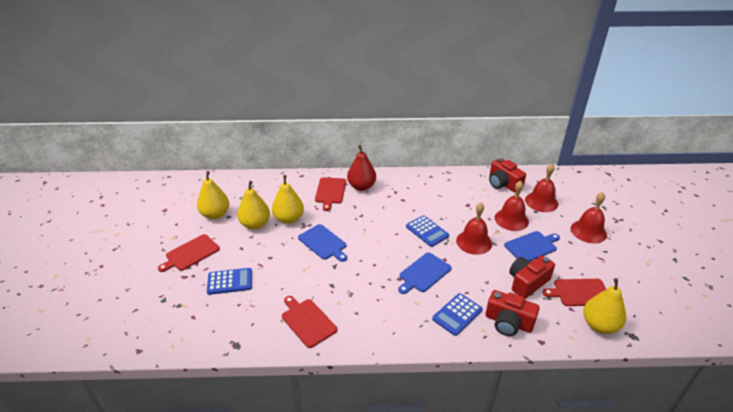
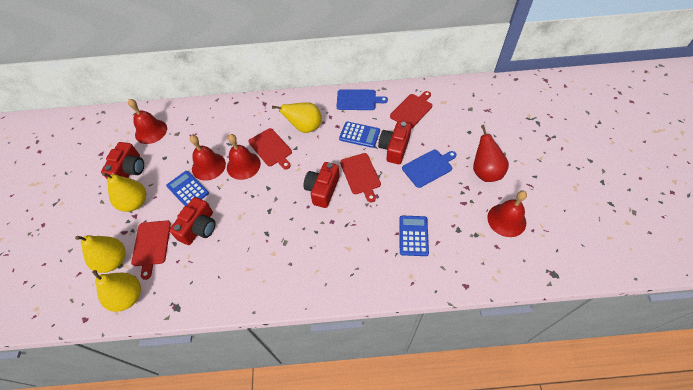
blue cutting board: 3 -> 2
red camera: 3 -> 4

